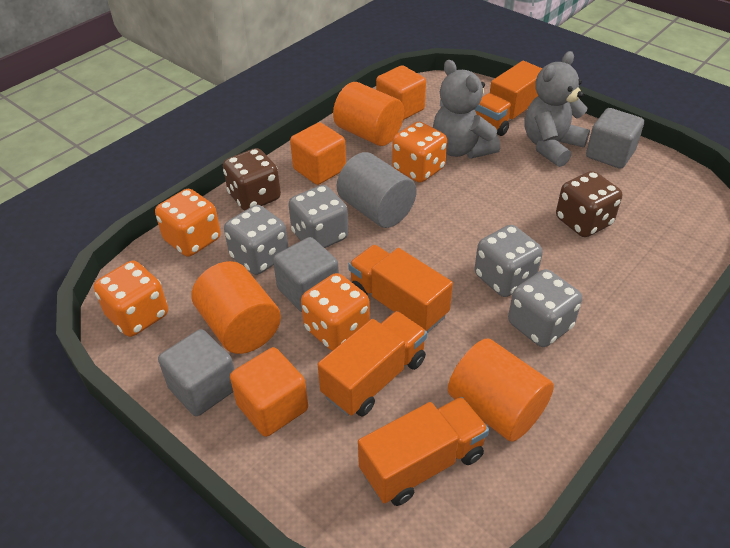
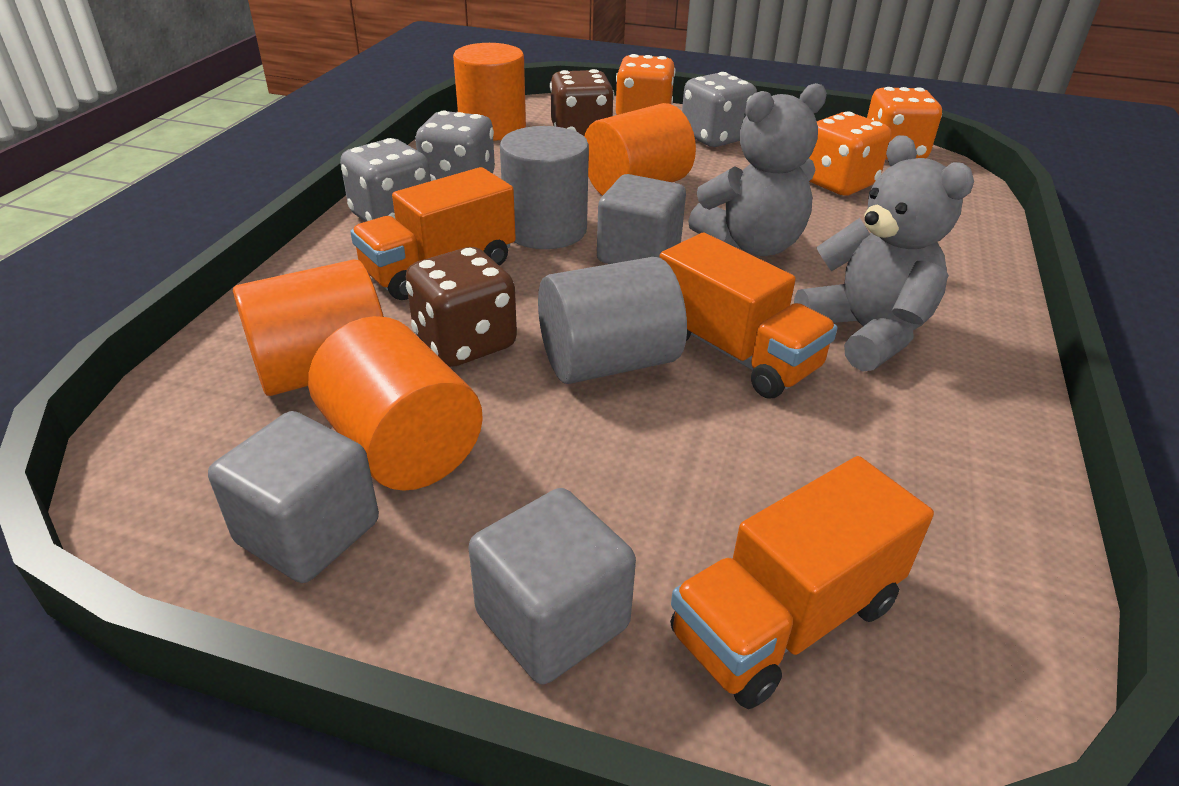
grey cylinder: 1 -> 2
grey dice: 4 -> 3
orange cube: 3 -> 0
orange cylinder: 3 -> 4
orange dice: 4 -> 3
orange truck: 4 -> 3

